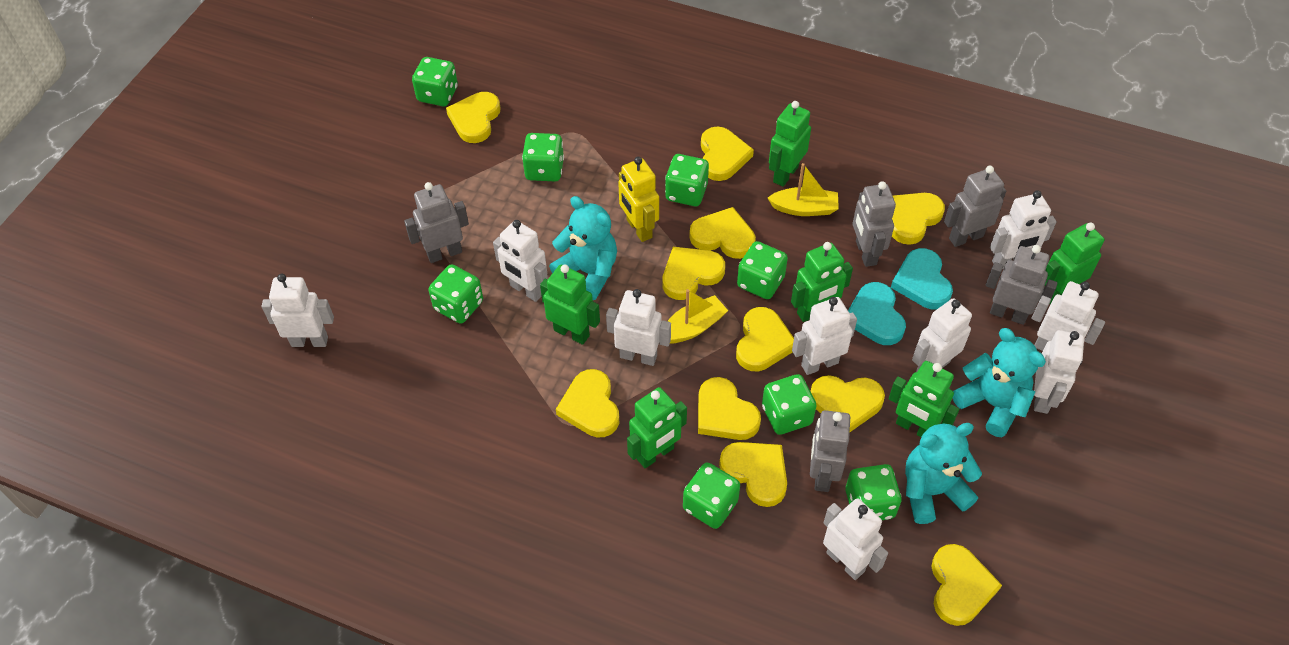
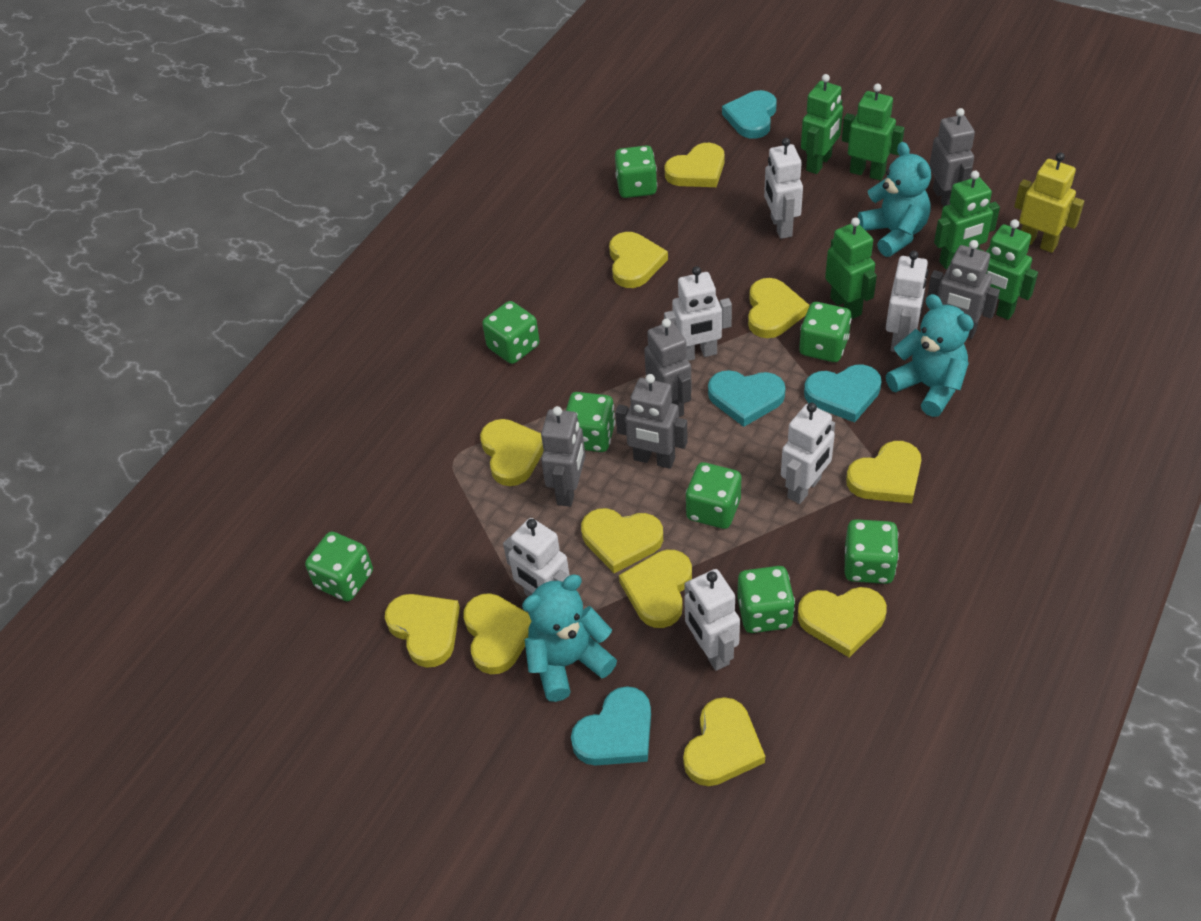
green robot: 6 -> 5
turquoise heart: 2 -> 4
white robot: 9 -> 6
yellow boat: 2 -> 0

